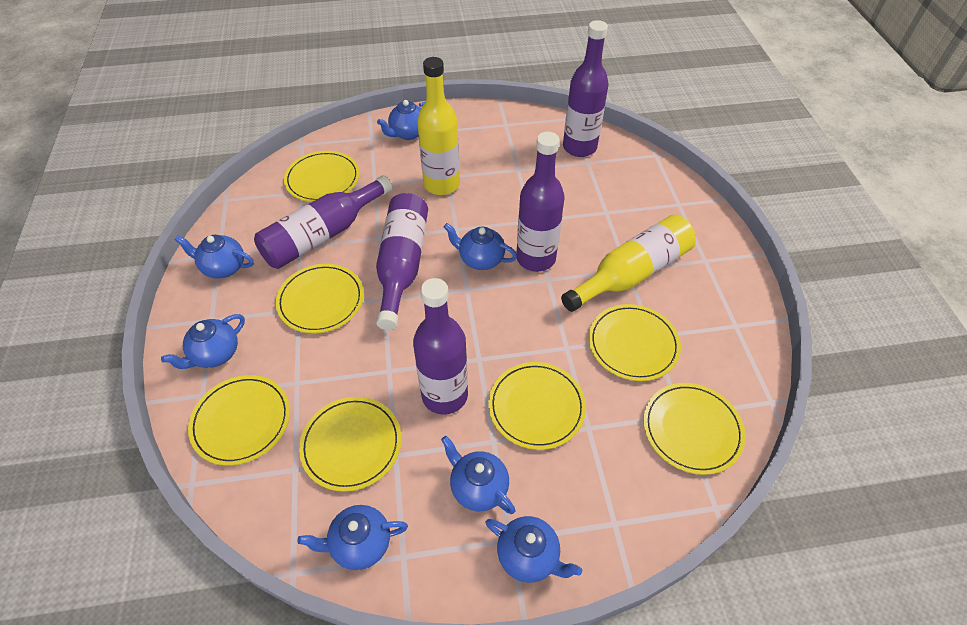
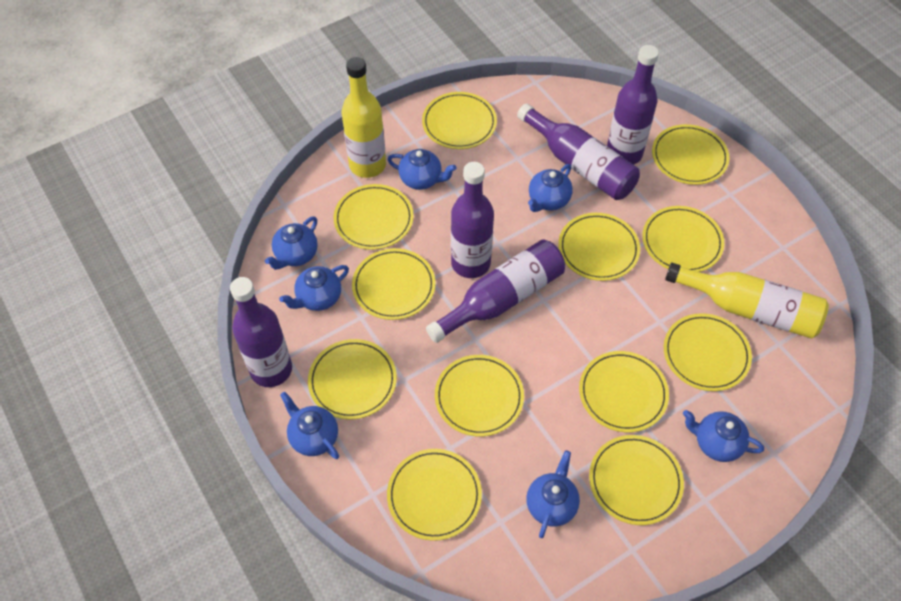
yellow plate: 7 -> 12

